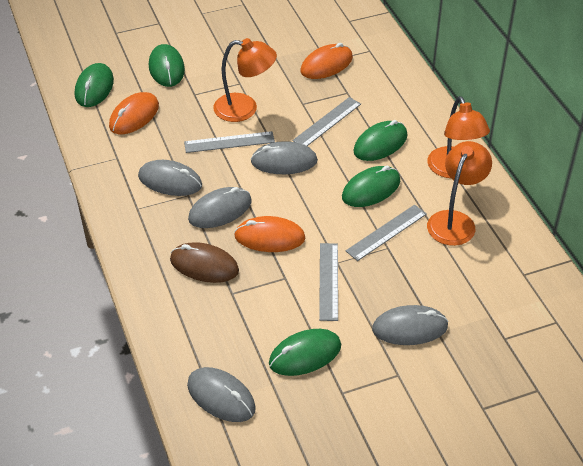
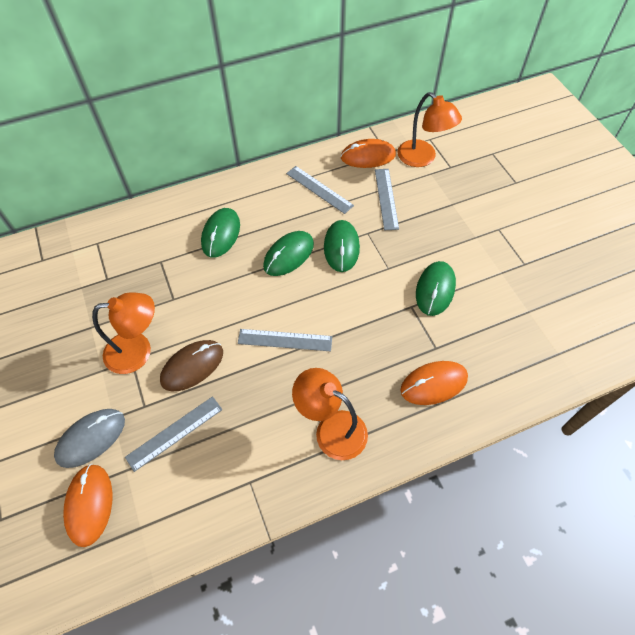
green mouse: 5 -> 4
grey mouse: 5 -> 1

